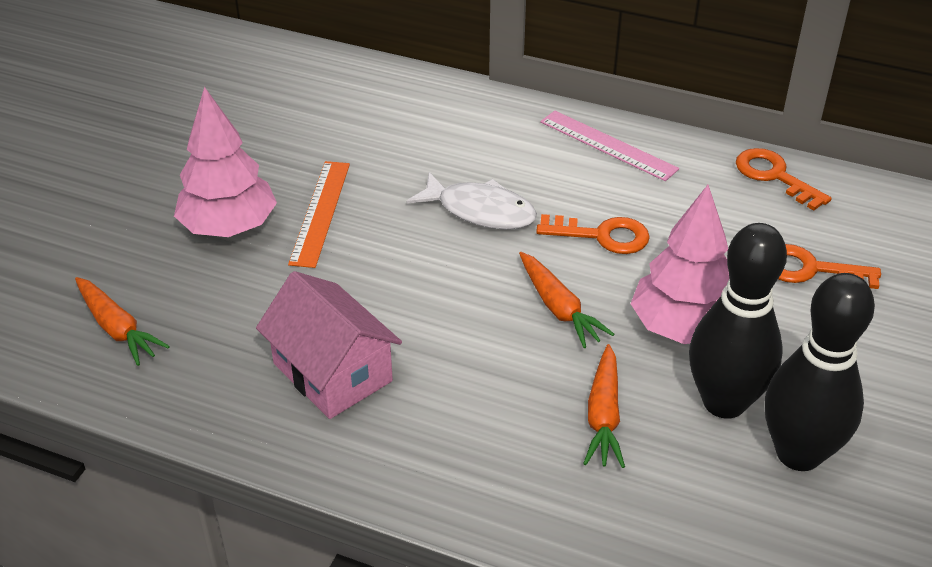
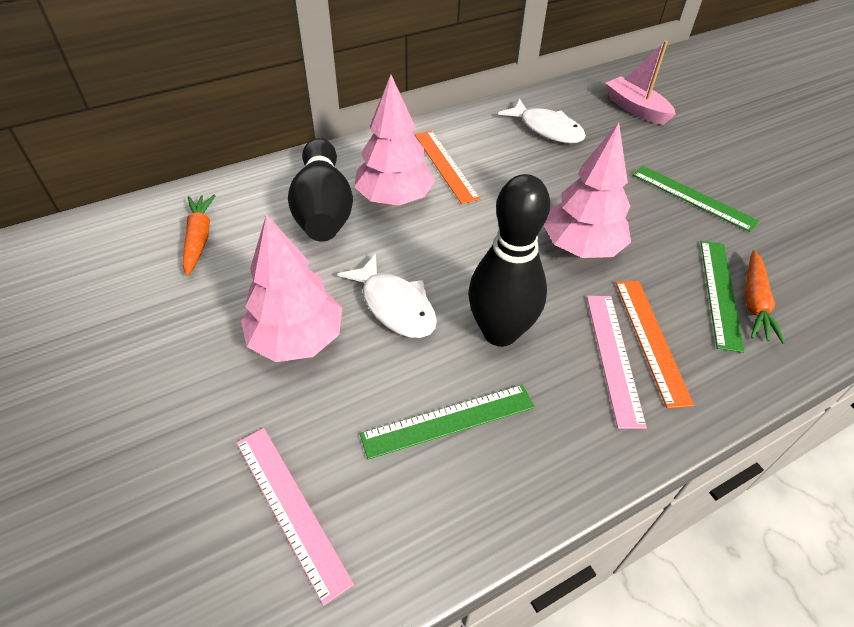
green ruler: 0 -> 3
orange carrot: 3 -> 2
orange key: 3 -> 0
orange ruler: 1 -> 2
pink boat: 0 -> 1
pink house: 1 -> 0
pink ruler: 1 -> 2
pink tree: 2 -> 3
white fish: 1 -> 2

